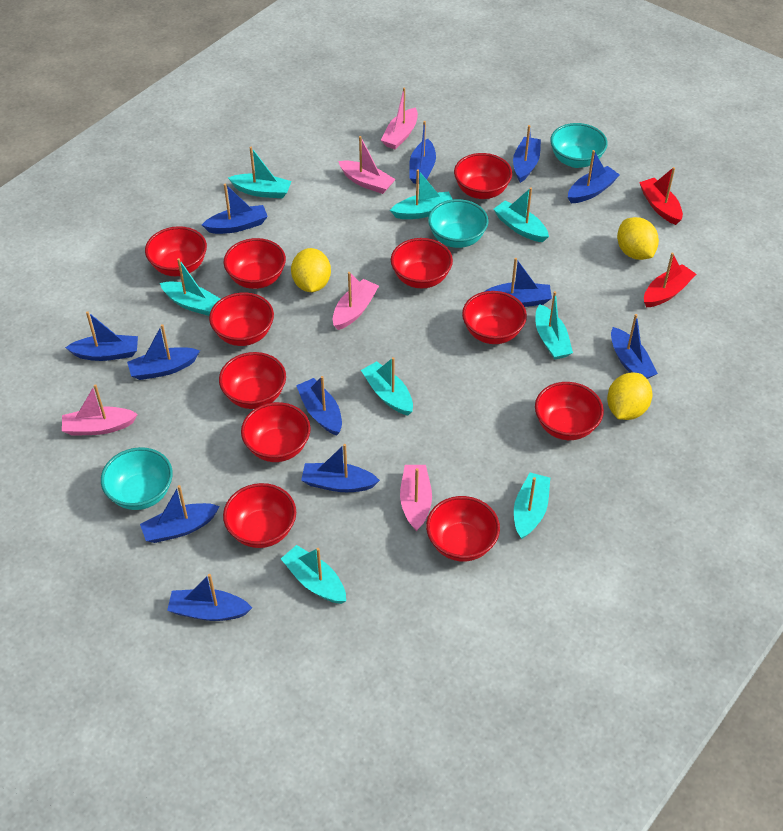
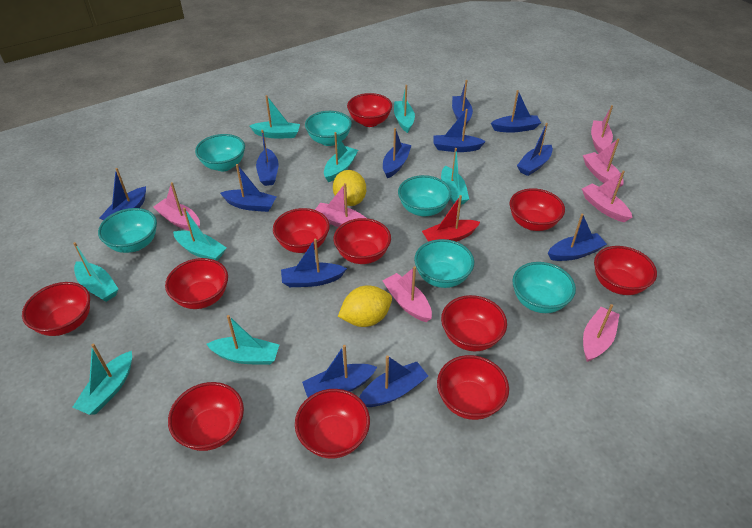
pink boat: 5 -> 7
red boat: 2 -> 1
turquoise bowl: 3 -> 6
yellow lemon: 3 -> 2

